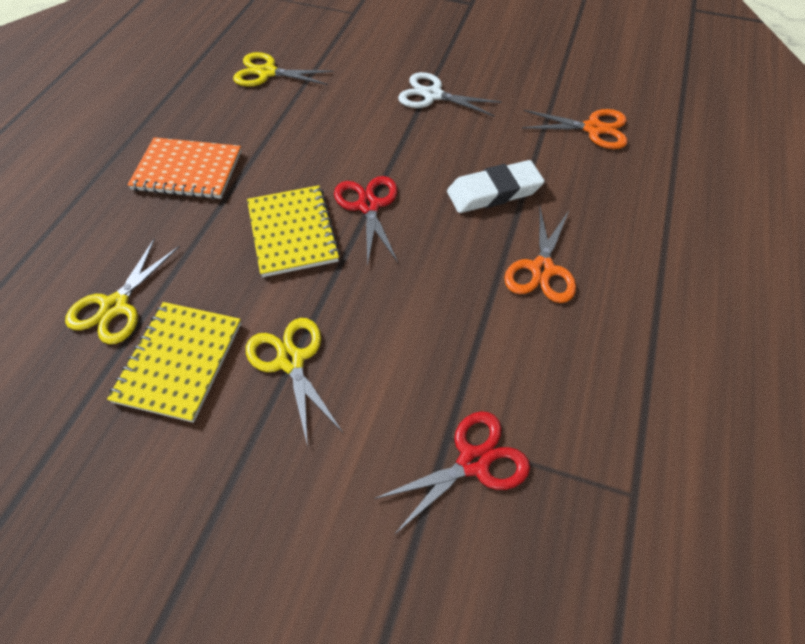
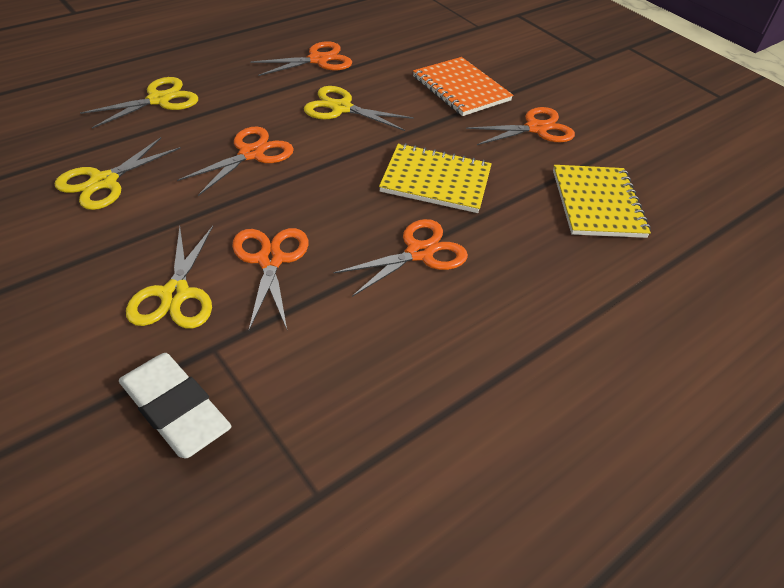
orange scissors: 2 -> 5
red scissors: 2 -> 0
white scissors: 1 -> 0
yellow scissors: 3 -> 4

